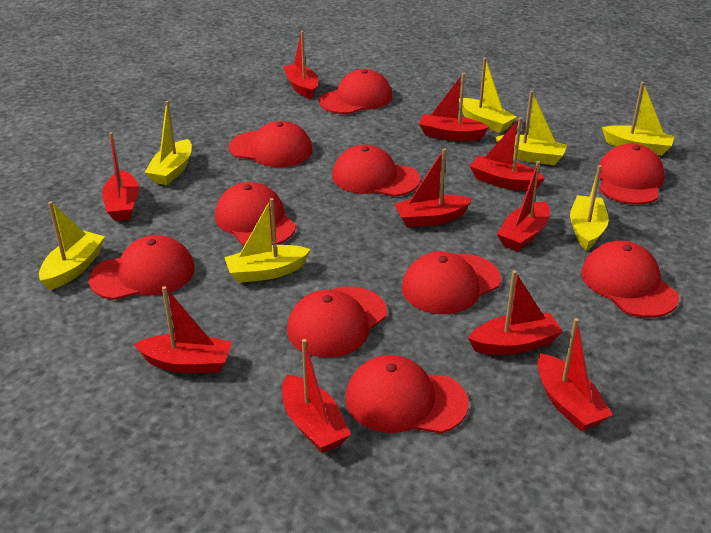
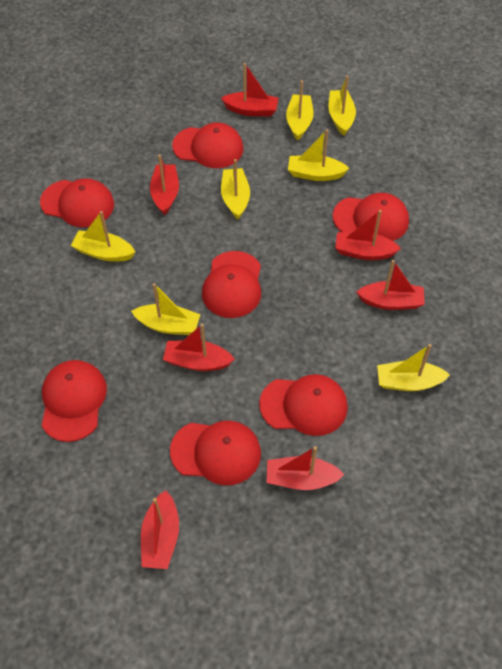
red boat: 10 -> 7
red cap: 10 -> 7

